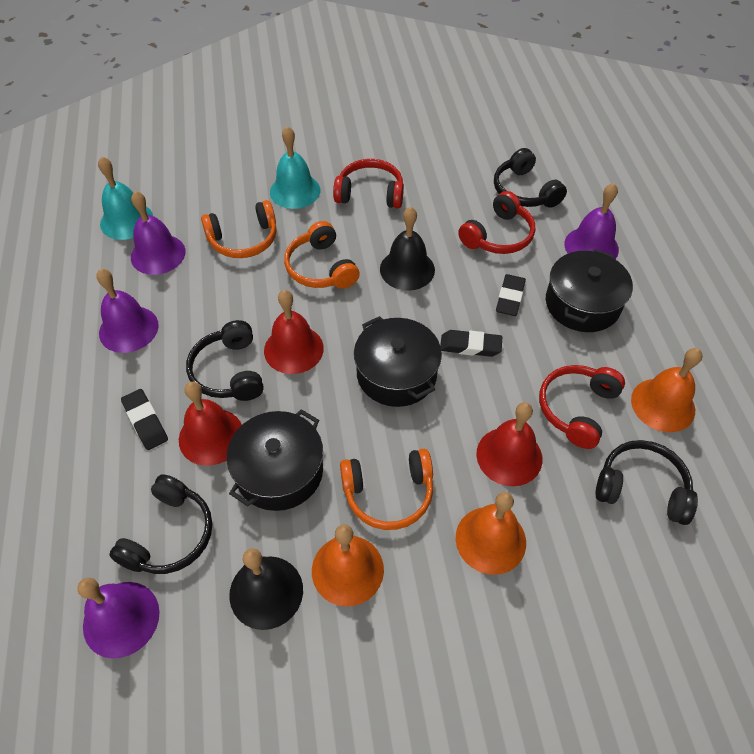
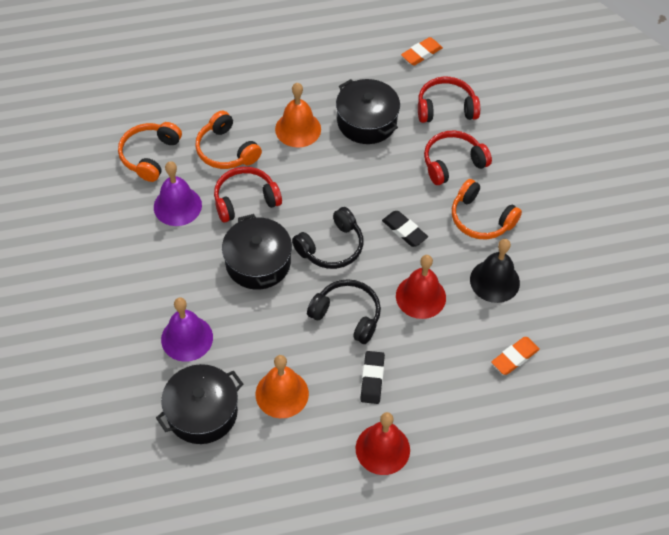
black bell: 2 -> 1
black eraser: 3 -> 2
black headphones: 4 -> 2
orange bell: 3 -> 2
orange eraser: 0 -> 2
purple bell: 4 -> 2
red bell: 3 -> 2
turquoise bell: 2 -> 0

